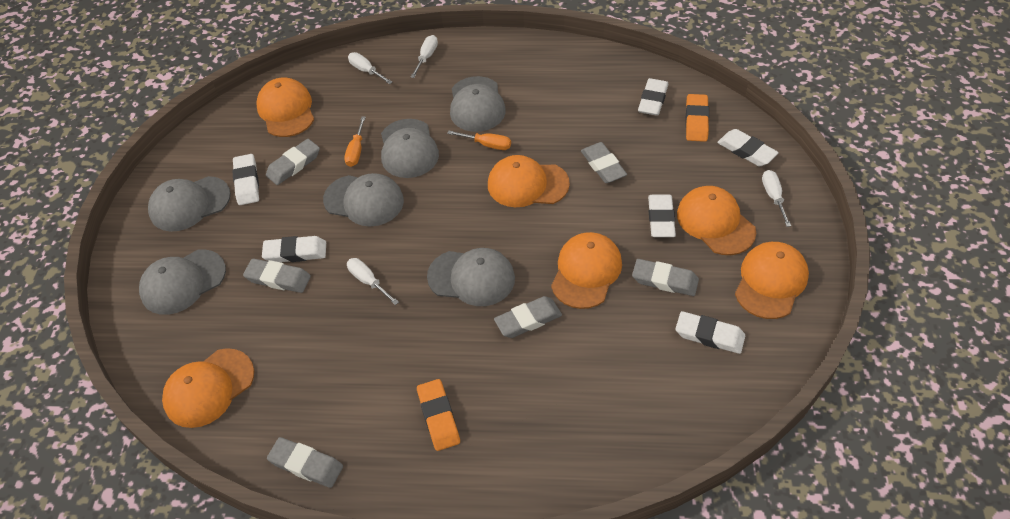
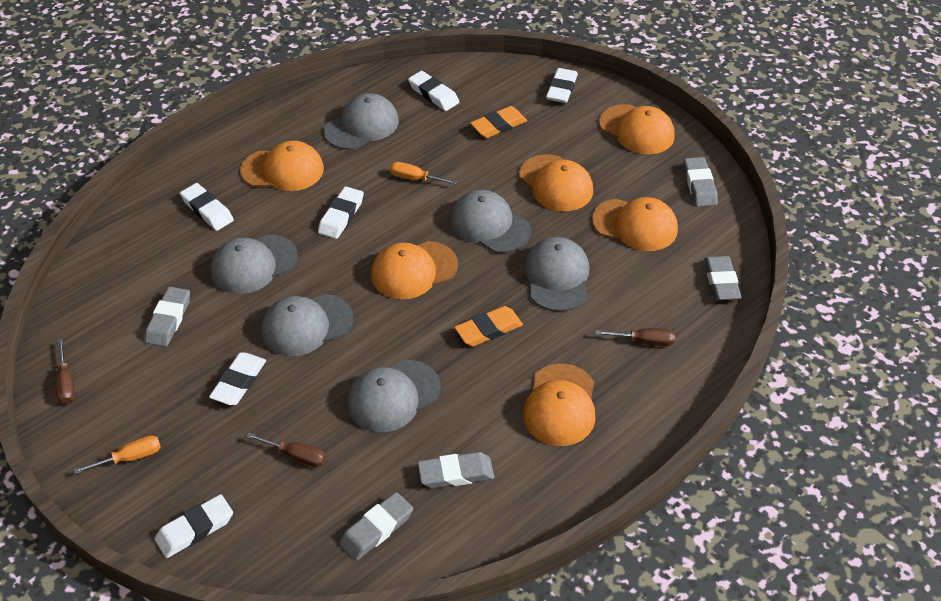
brown screwdriver: 0 -> 3
grey eraser: 6 -> 5
white screwdriver: 4 -> 0

